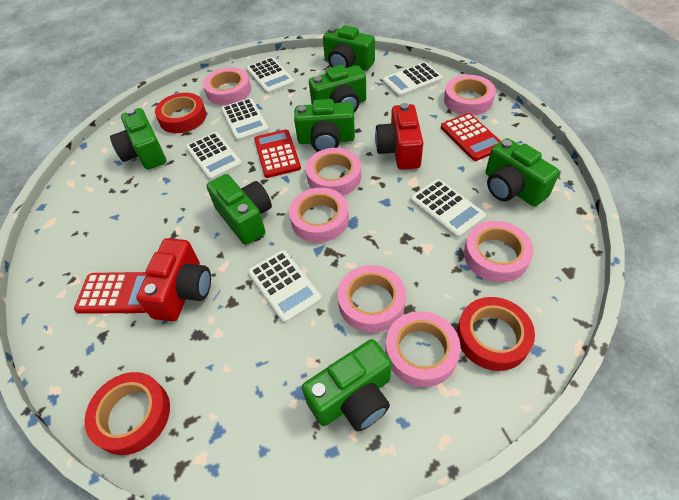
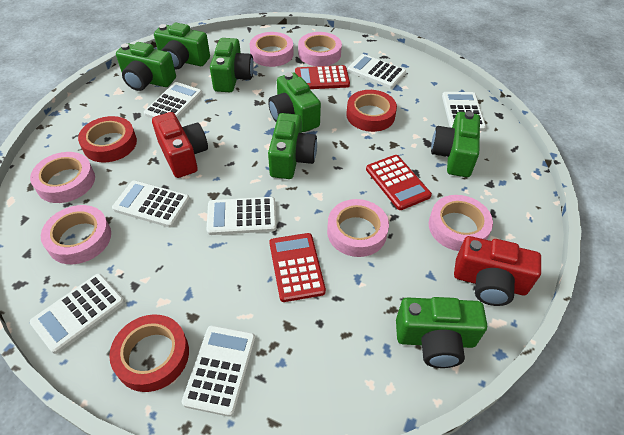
pink tape: 7 -> 6
white calculator: 6 -> 7

